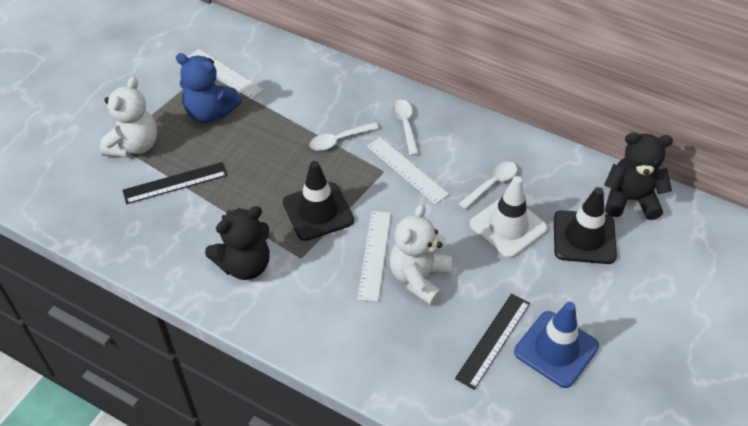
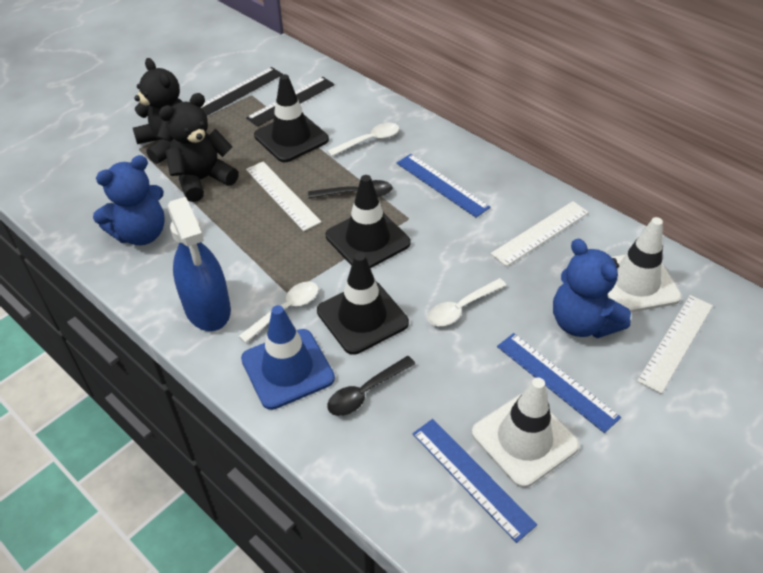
black spoon: 0 -> 2
black traffic cone: 2 -> 3
blue ruler: 0 -> 3
blue spray bottle: 0 -> 1
blue teddy bear: 1 -> 2
white teddy bear: 2 -> 0
white traffic cone: 1 -> 2

